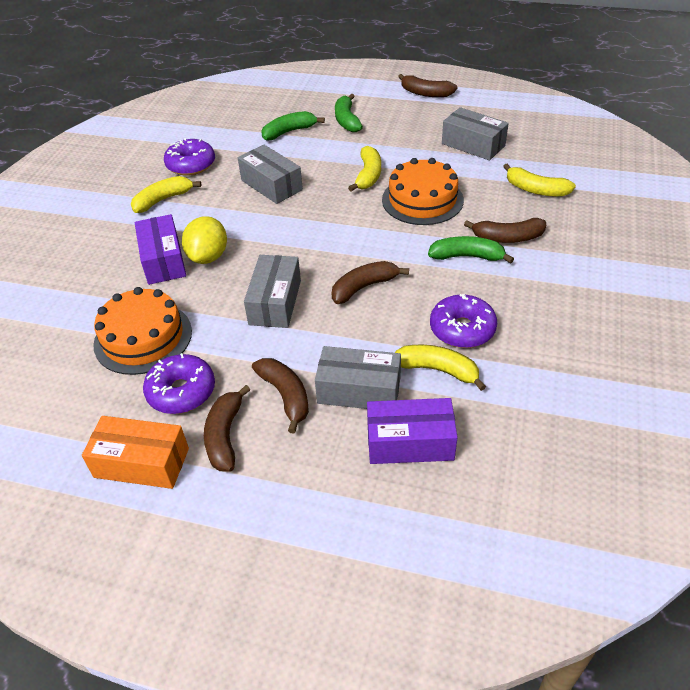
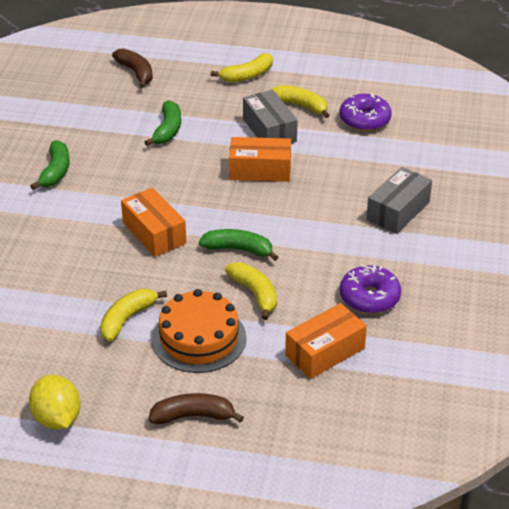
brown banana: 5 -> 2
grey box: 4 -> 2
orange box: 1 -> 3
orange cake: 2 -> 1
purple box: 2 -> 0
purple donut: 3 -> 2

